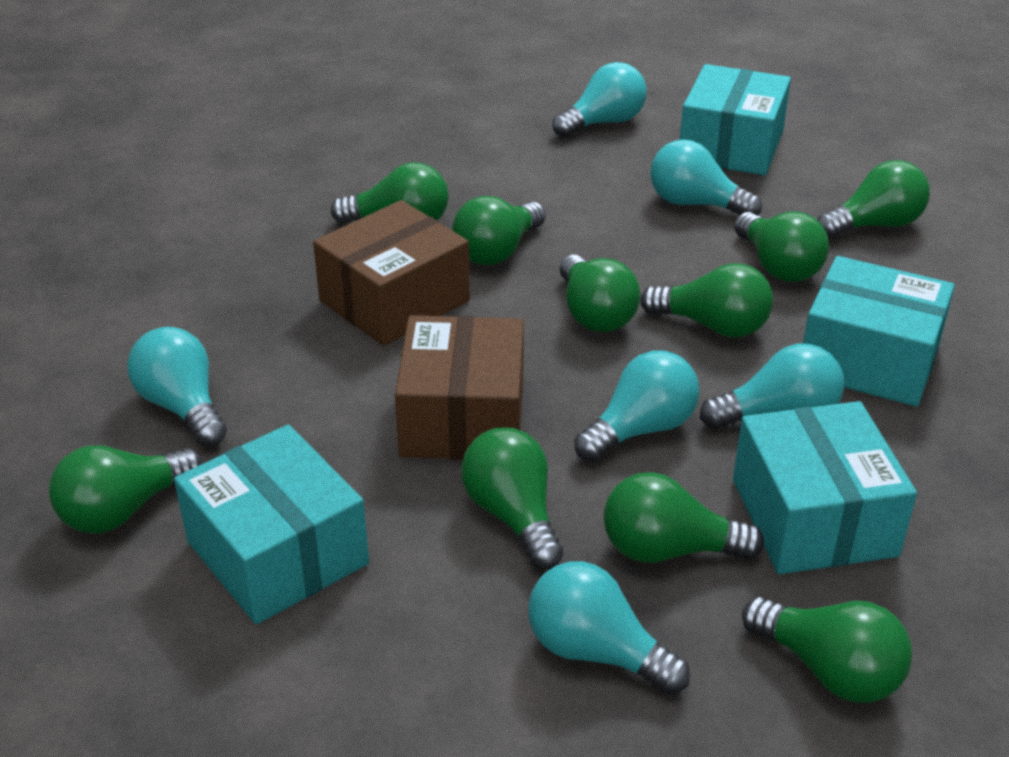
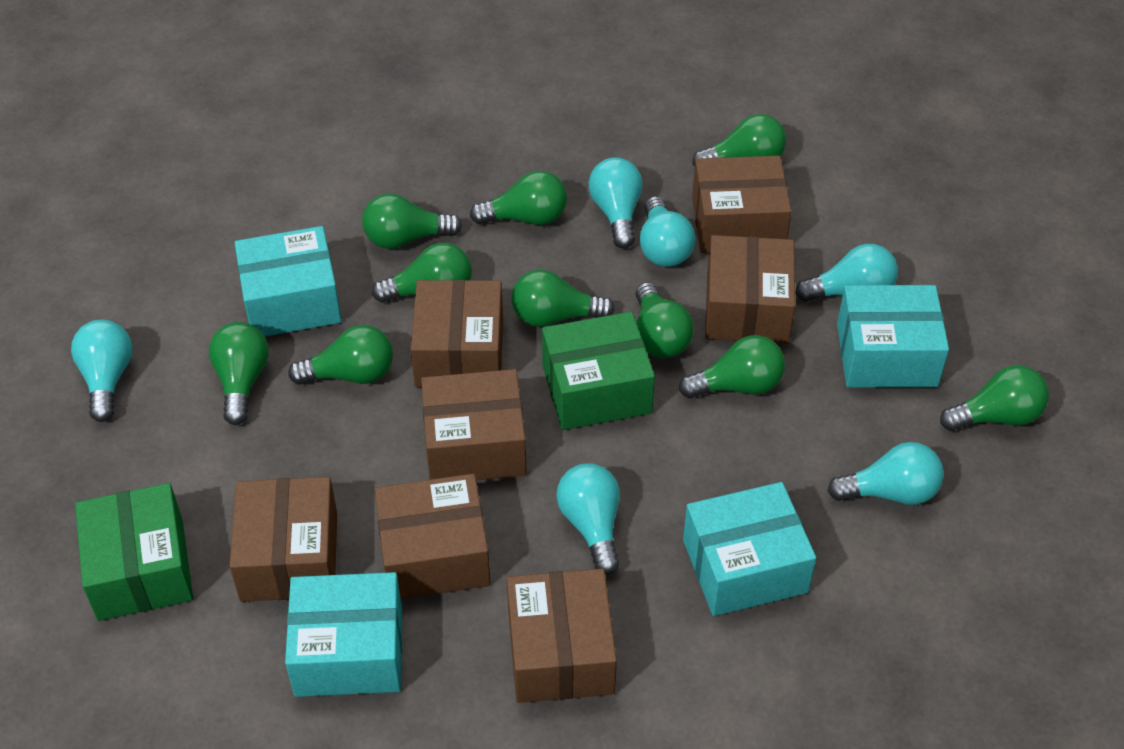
brown box: 2 -> 7
green box: 0 -> 2

